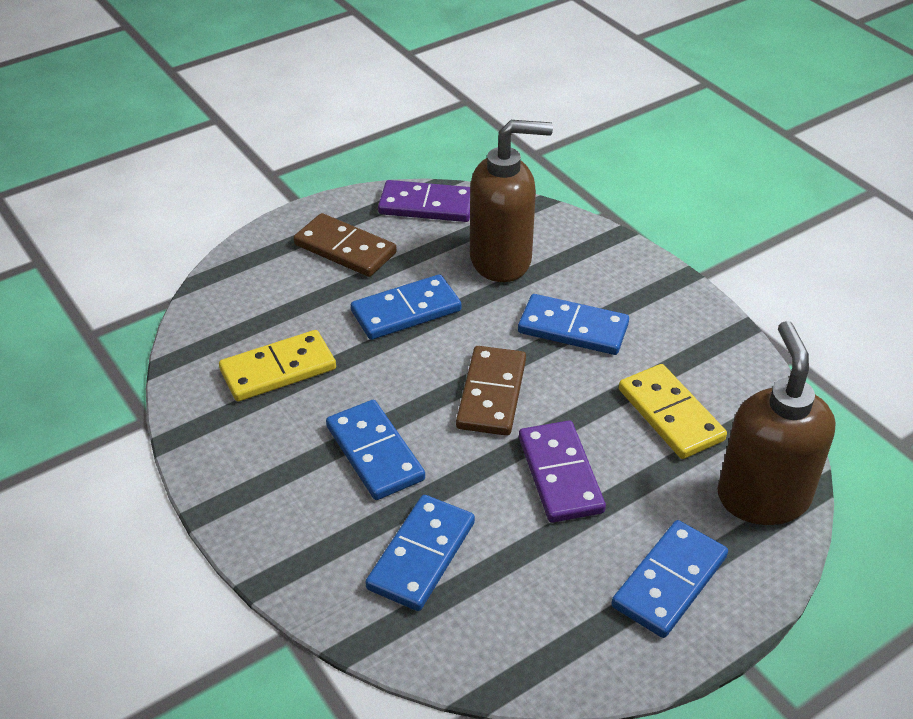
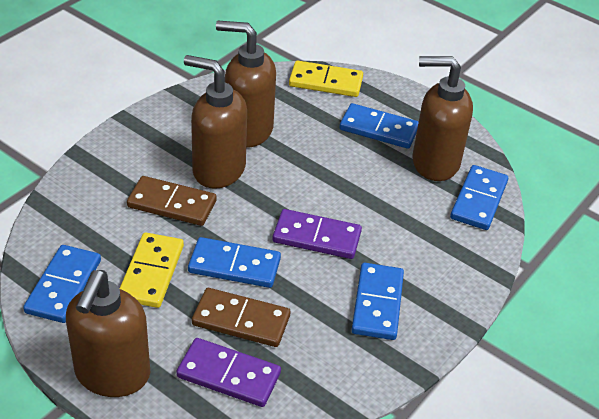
brown soap dispenser: 2 -> 4

